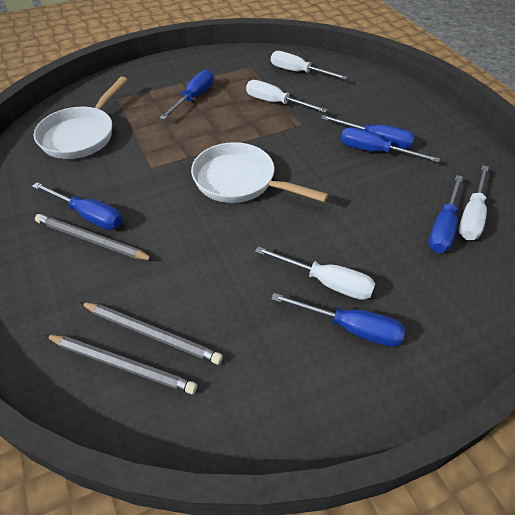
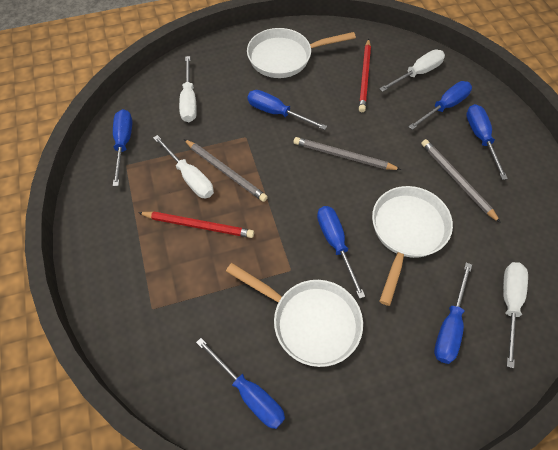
blue screwdriver: 6 -> 7
red pencil: 0 -> 2
white pan: 2 -> 3

